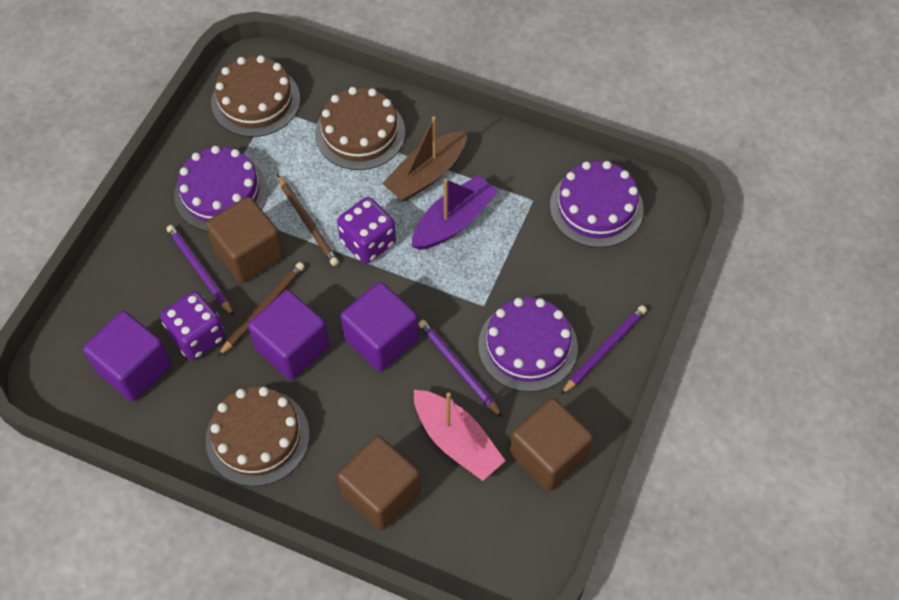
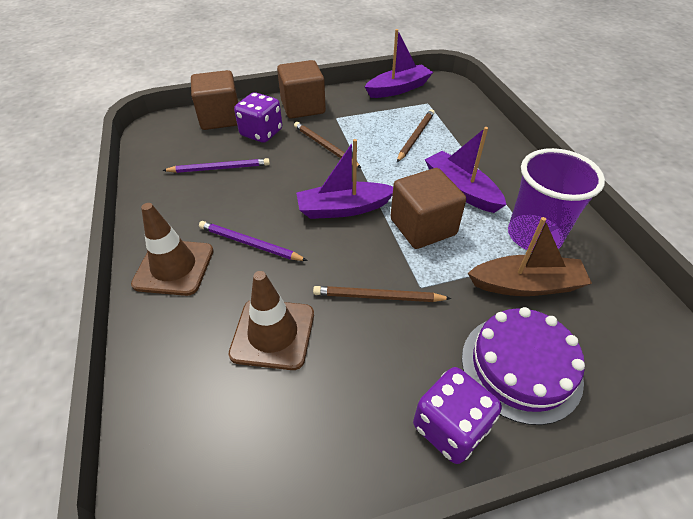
brown cake: 3 -> 0
brown pencil: 2 -> 3
brown traffic cone: 0 -> 2
pink boat: 1 -> 0
purple boat: 1 -> 3
purple cake: 3 -> 1
purple cube: 3 -> 0
purple cup: 0 -> 1
purple pencil: 3 -> 2

